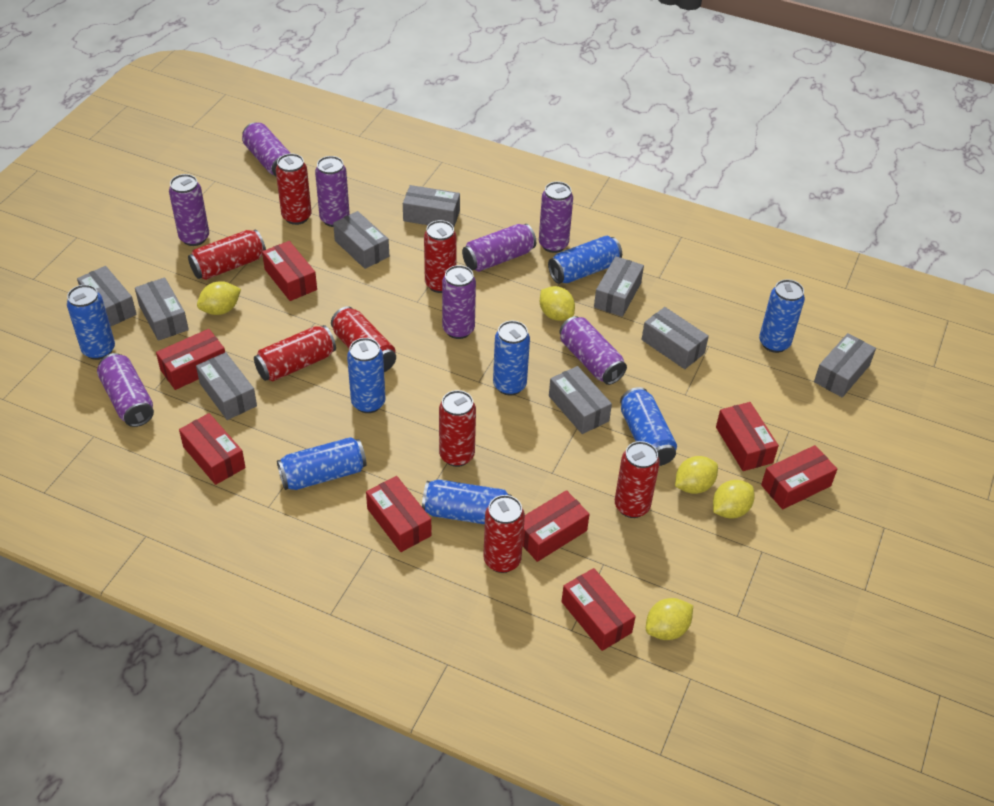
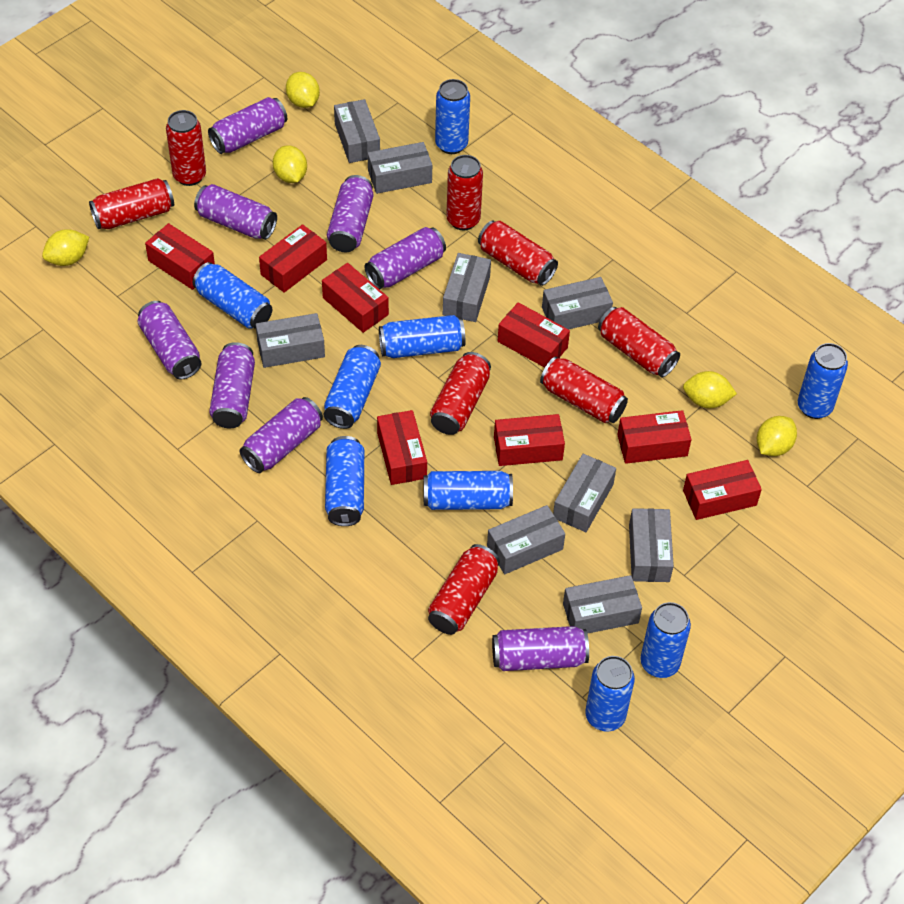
blue can: 8 -> 9

